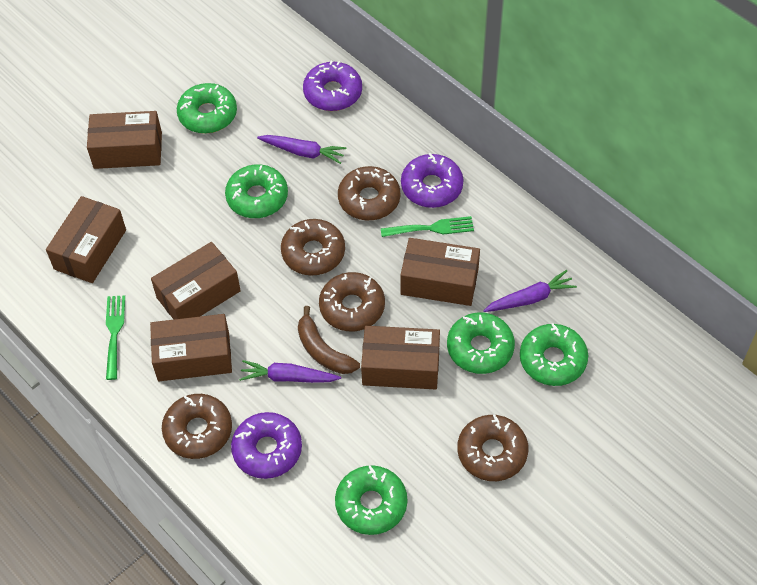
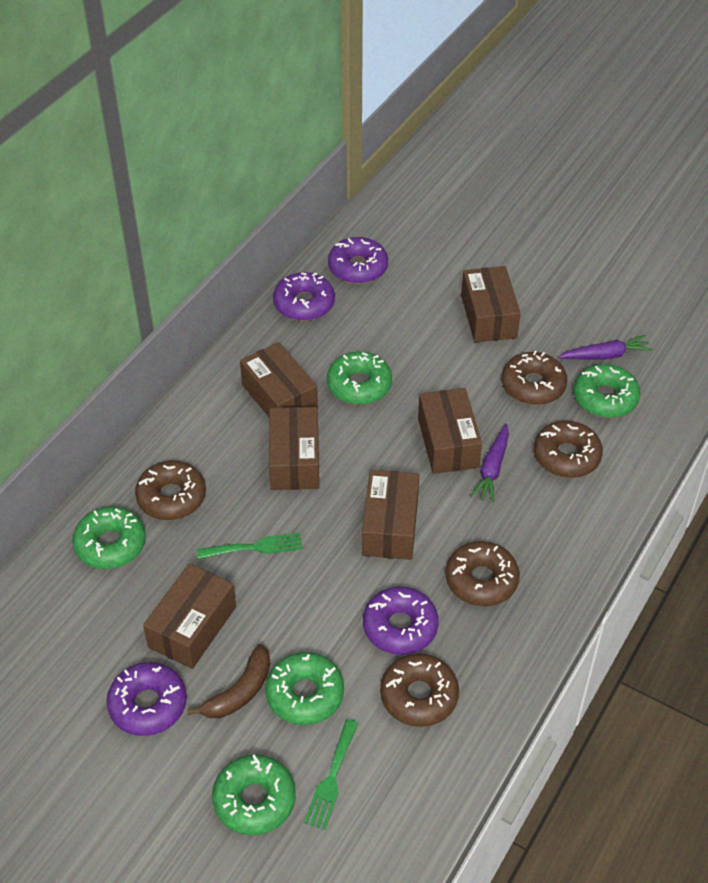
purple carrot: 3 -> 2
purple donut: 3 -> 4

